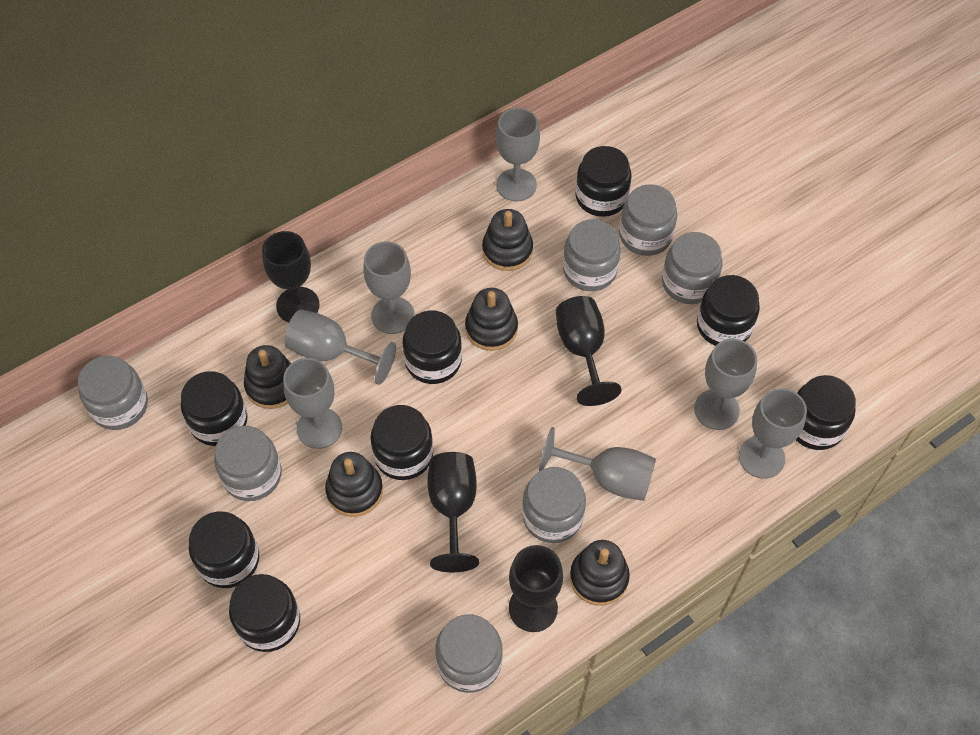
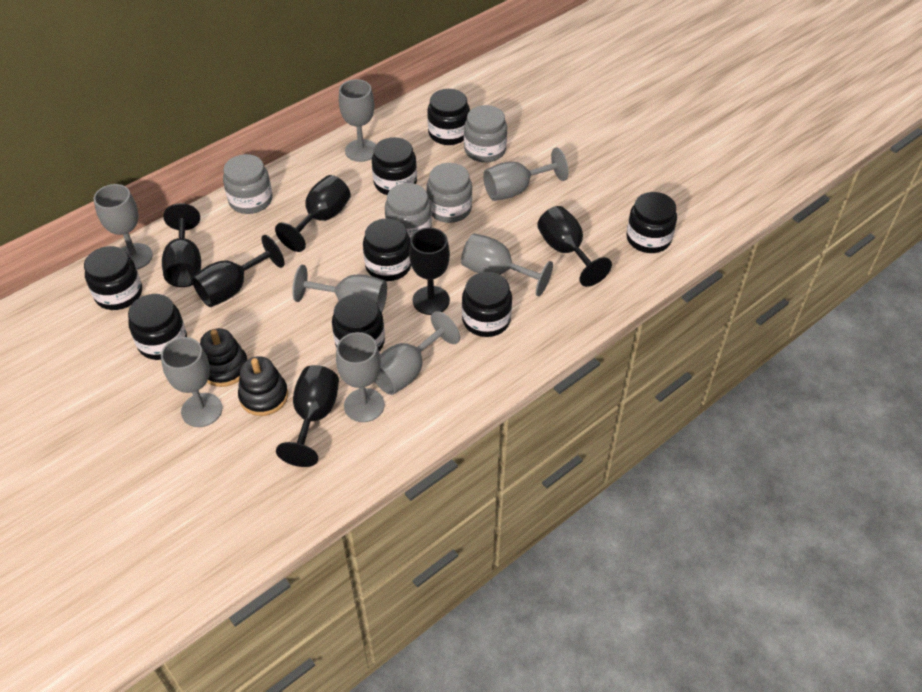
black goblet: 4 -> 6
black stacking toy: 5 -> 2
grey goblet: 7 -> 8
grey jar: 7 -> 4

